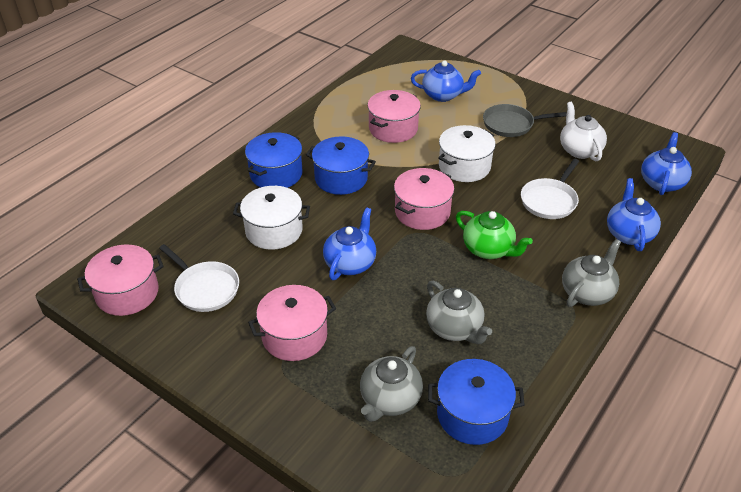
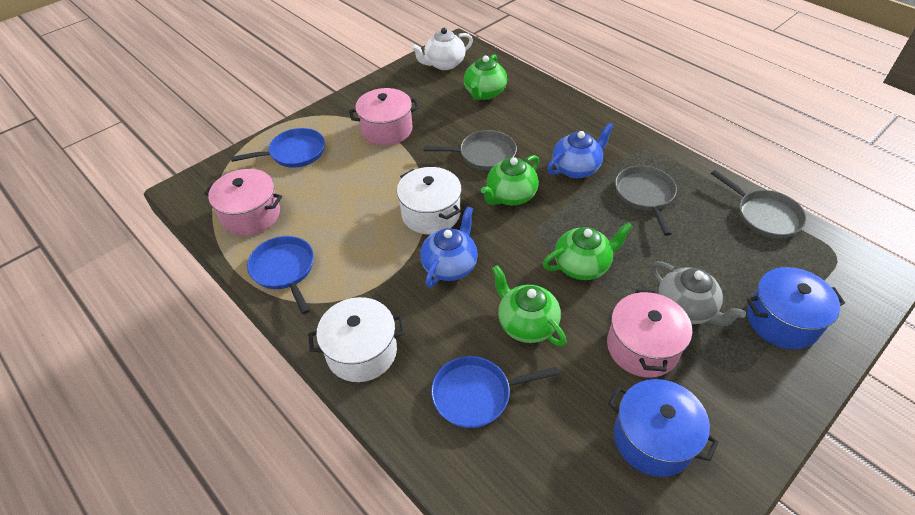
blue pan: 0 -> 3
blue pot: 3 -> 2
blue teapot: 4 -> 2
green teapot: 1 -> 4
grey pan: 1 -> 3
grey teapot: 3 -> 1
pink pot: 4 -> 3
white pan: 2 -> 0

